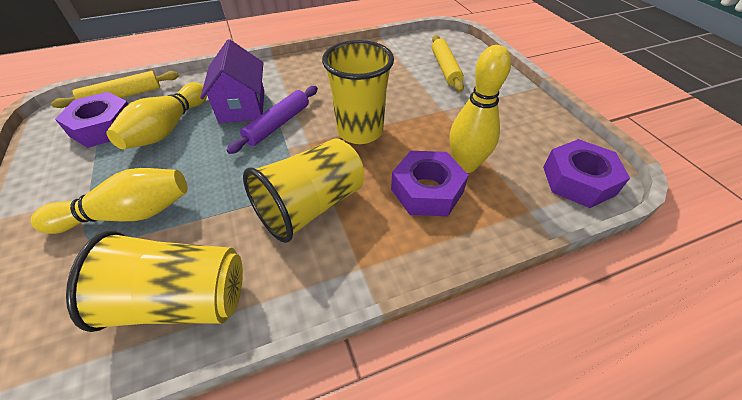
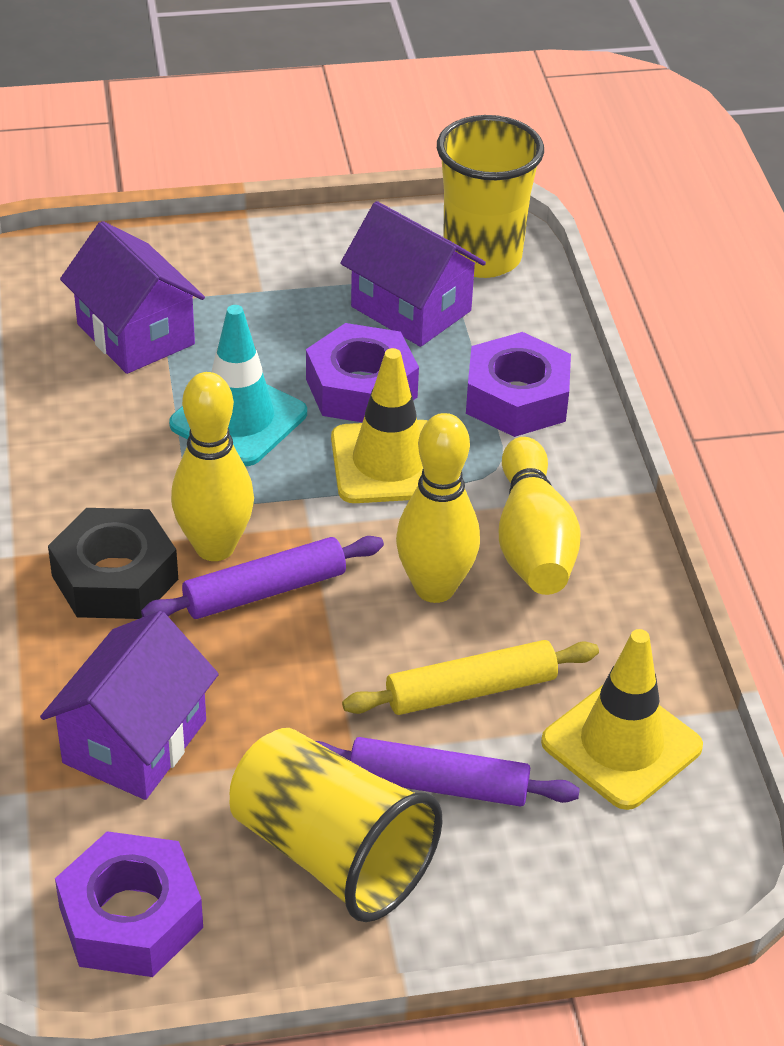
black nut: 0 -> 1
purple house: 1 -> 3
purple rolling pin: 1 -> 2
turquoise traffic cone: 0 -> 1
yellow cup: 3 -> 2
yellow rolling pin: 2 -> 1
yellow traffic cone: 0 -> 2

